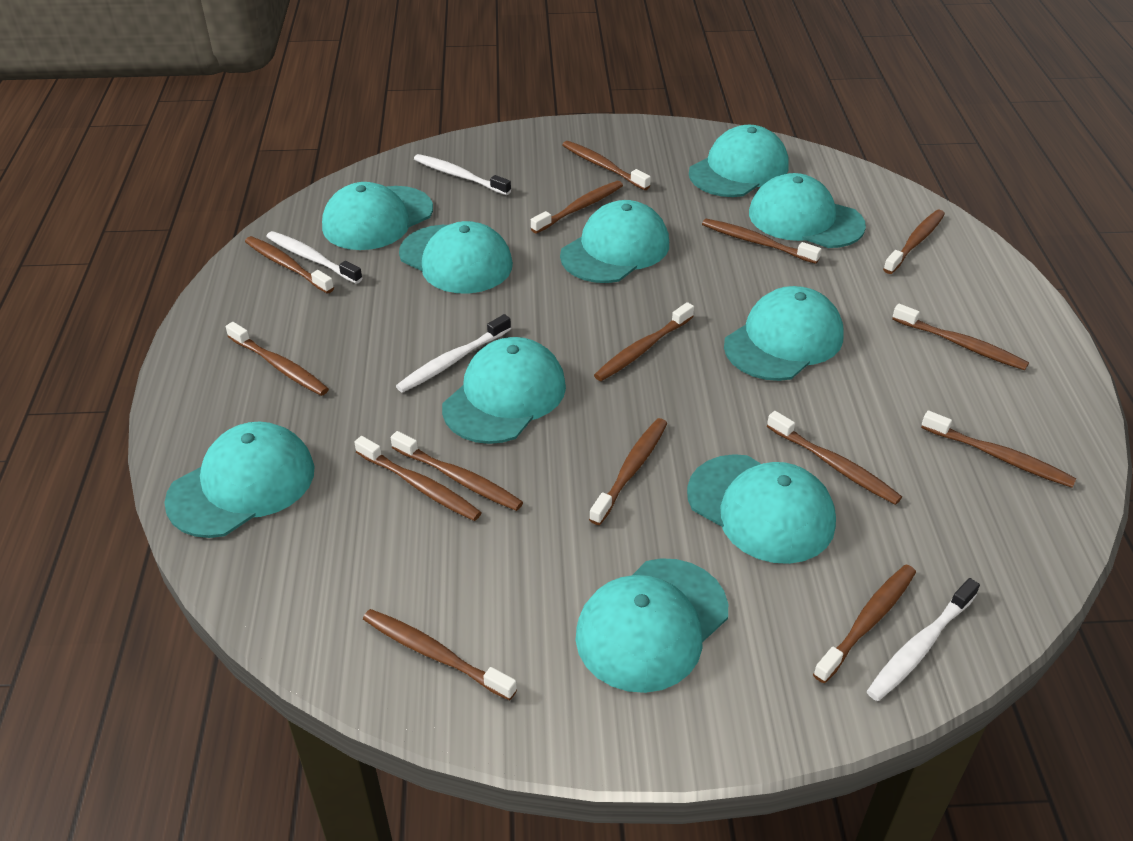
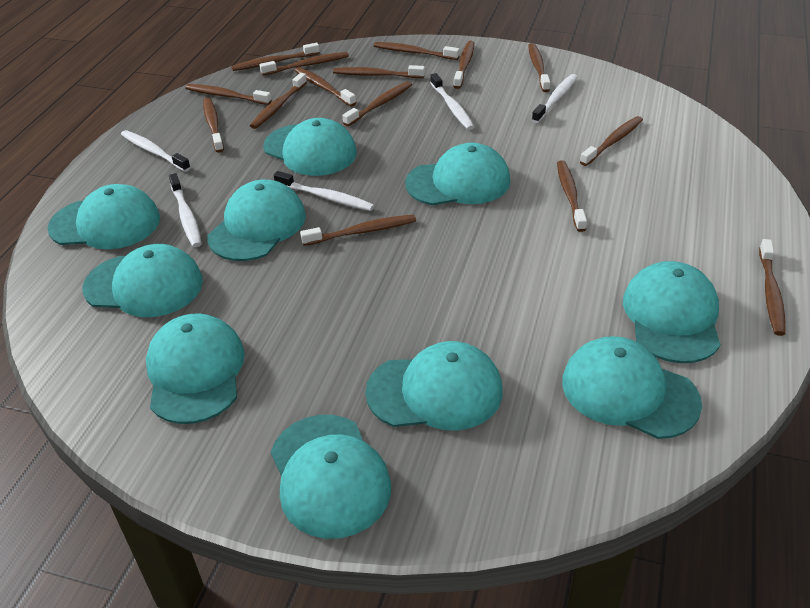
white toothbrush: 4 -> 5

